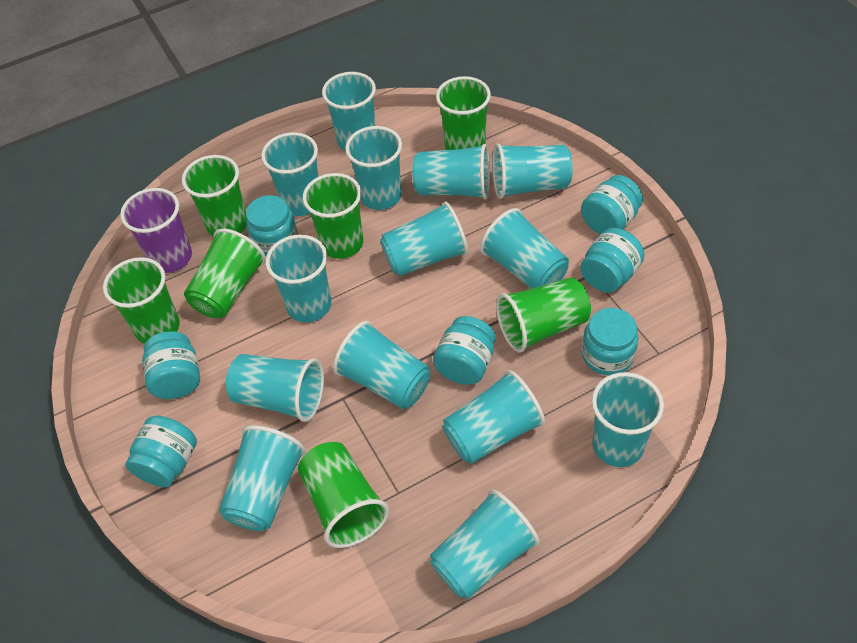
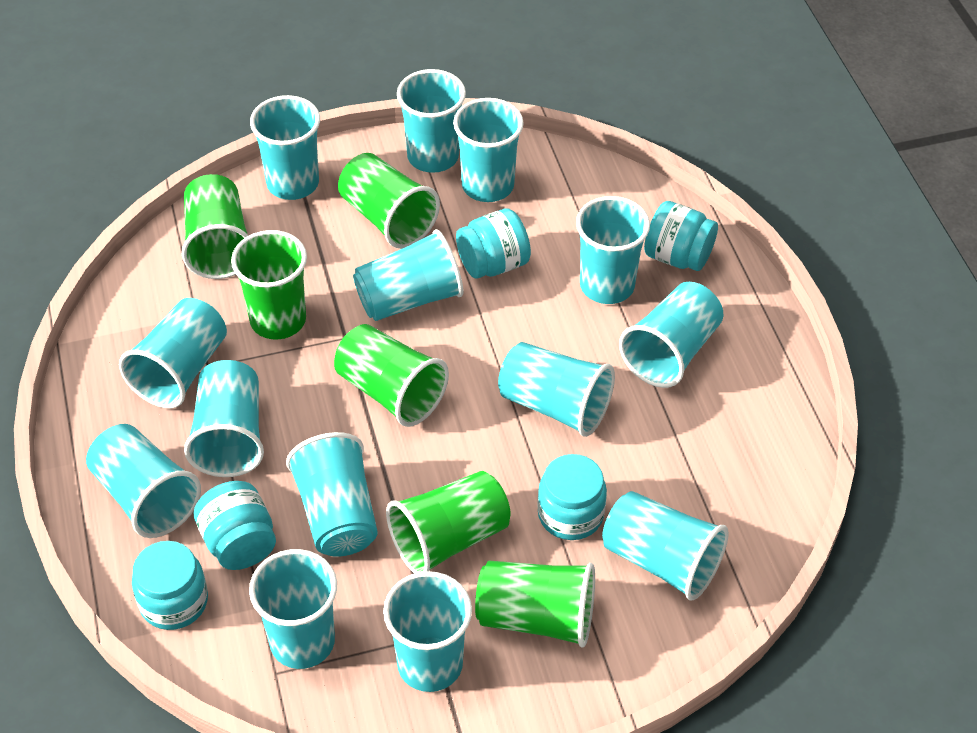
green cup: 7 -> 6
purple cup: 1 -> 0
turquoise jar: 7 -> 5

